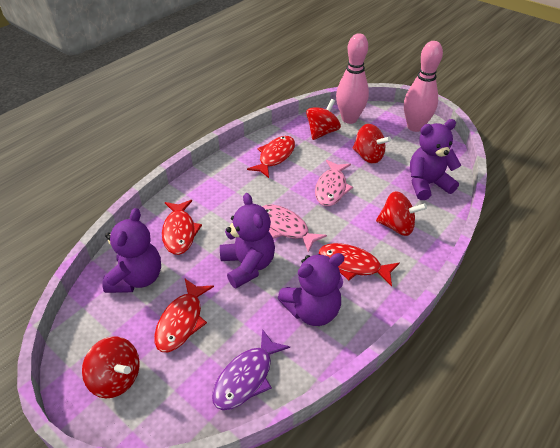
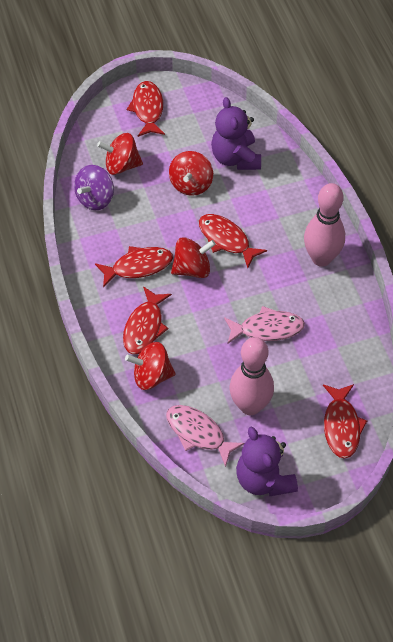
purple fish: 1 -> 0
purple spinning top: 0 -> 1
purple teddy bear: 4 -> 2
red fish: 4 -> 5

